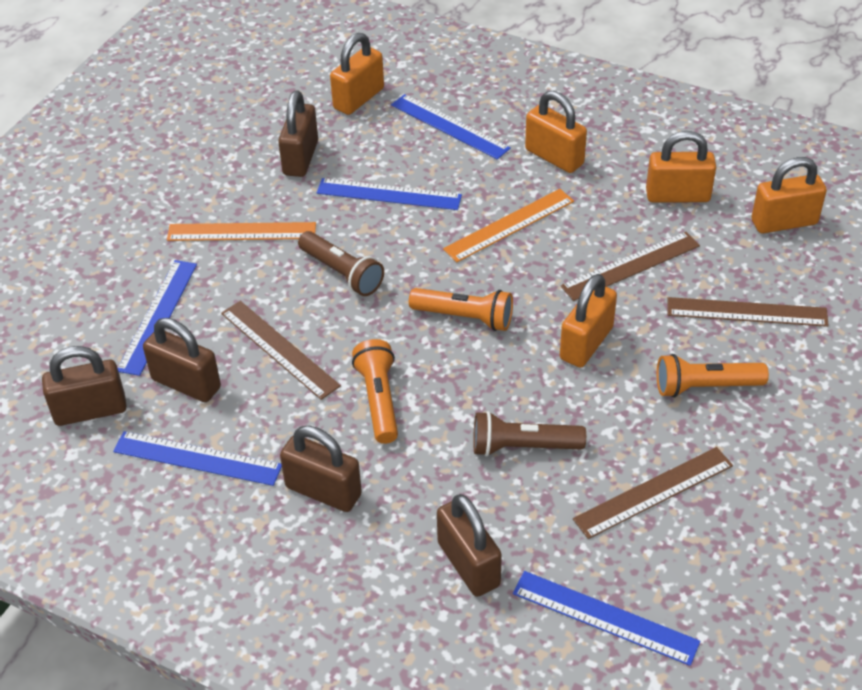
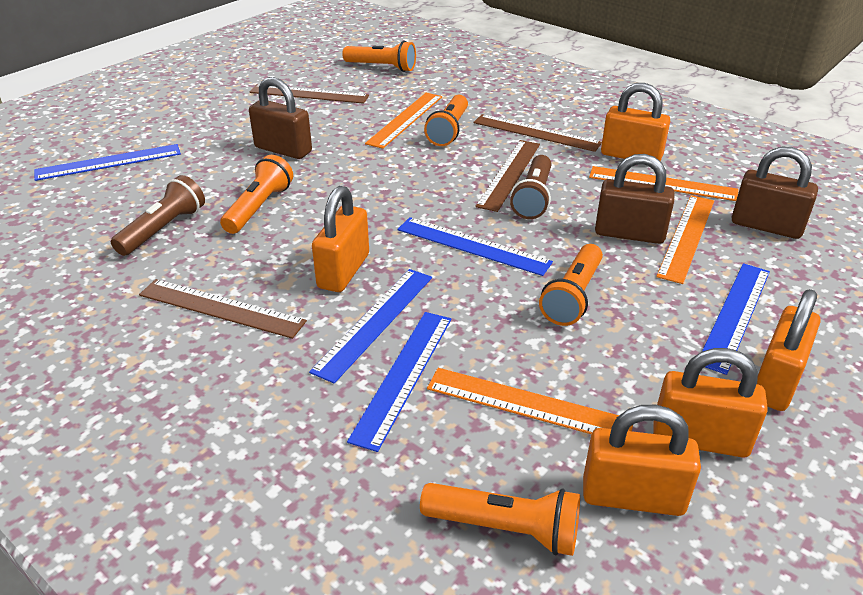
brown padlock: 5 -> 3
orange flashlight: 3 -> 5
orange ruler: 2 -> 4

